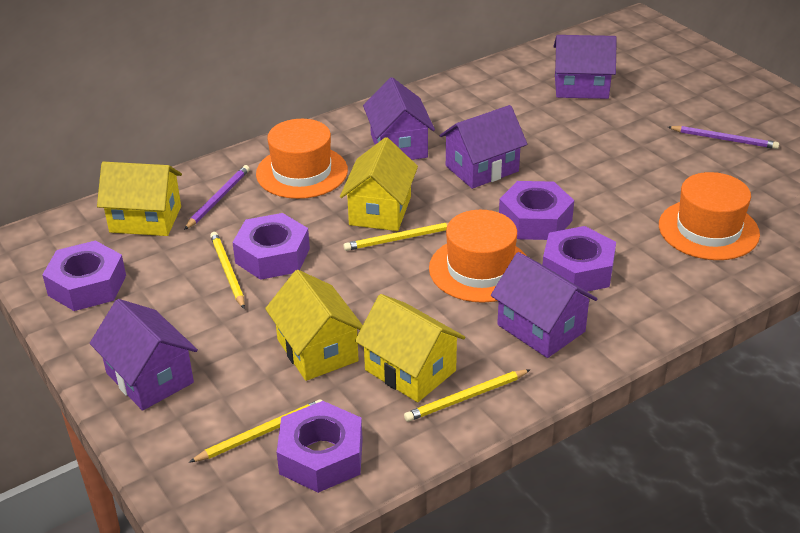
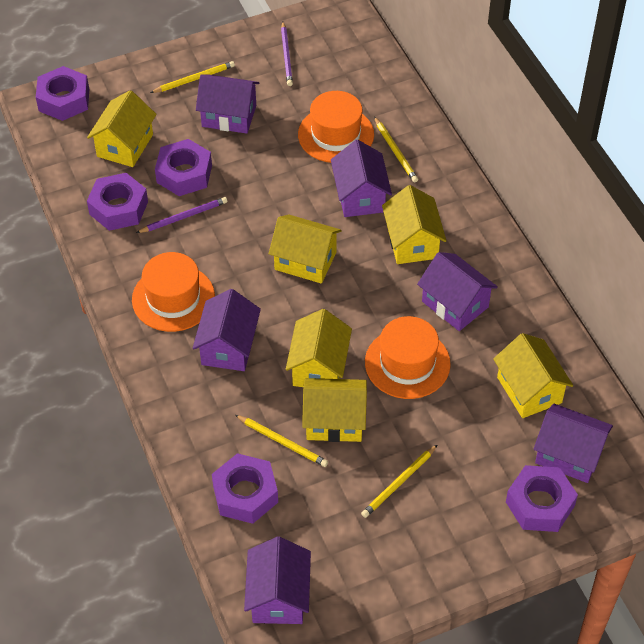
purple house: 5 -> 6
yellow house: 4 -> 6

